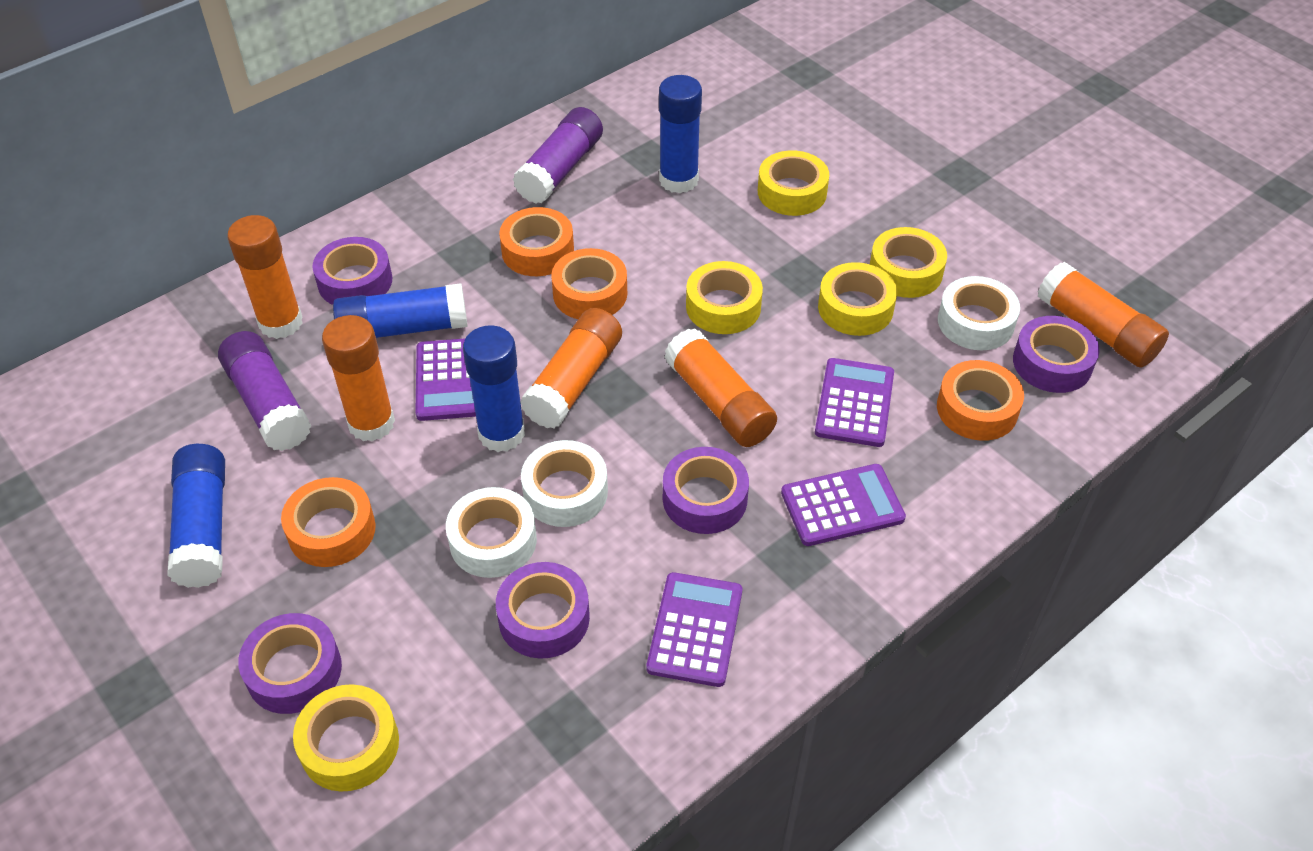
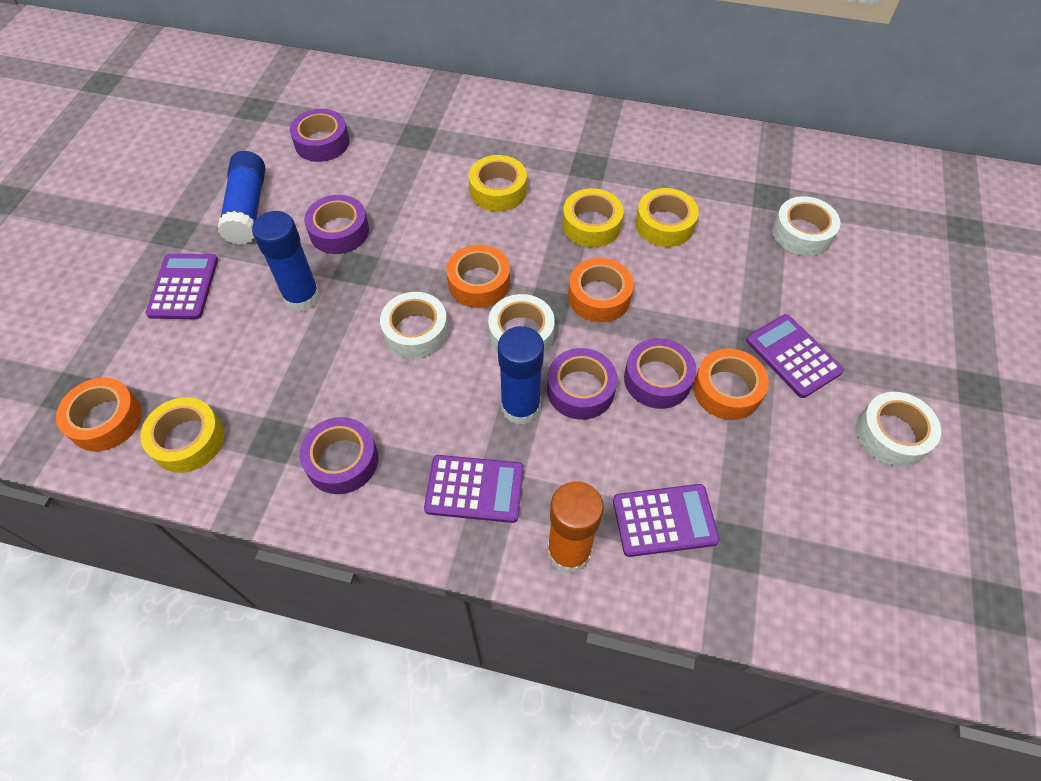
blue glue stick: 4 -> 3
orange glue stick: 5 -> 1
purple glue stick: 2 -> 0
white tape: 3 -> 4
yellow tape: 5 -> 4

